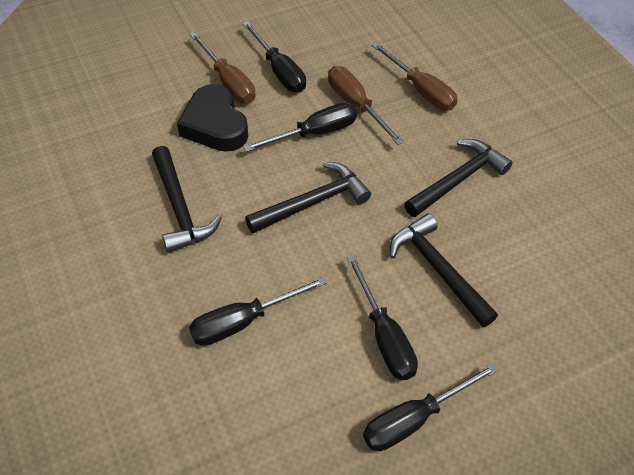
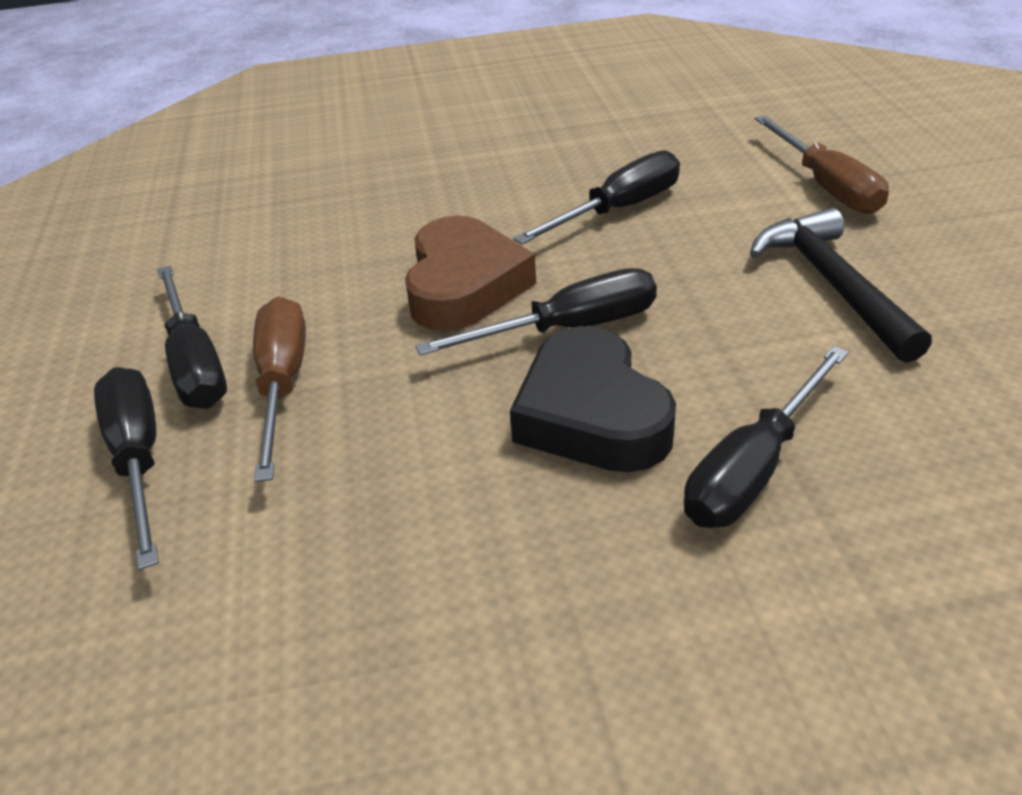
black hammer: 4 -> 1
brown heart: 0 -> 1
brown screwdriver: 3 -> 2

